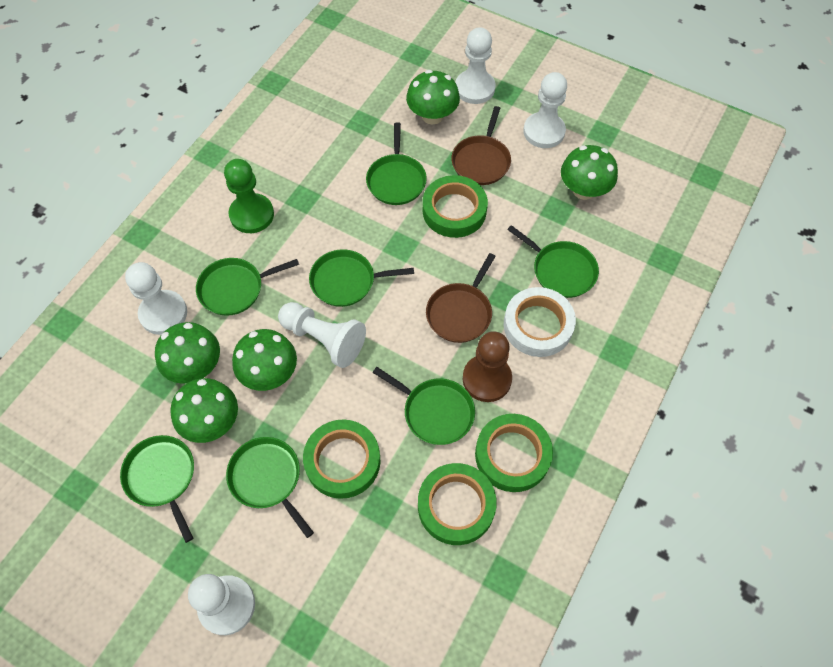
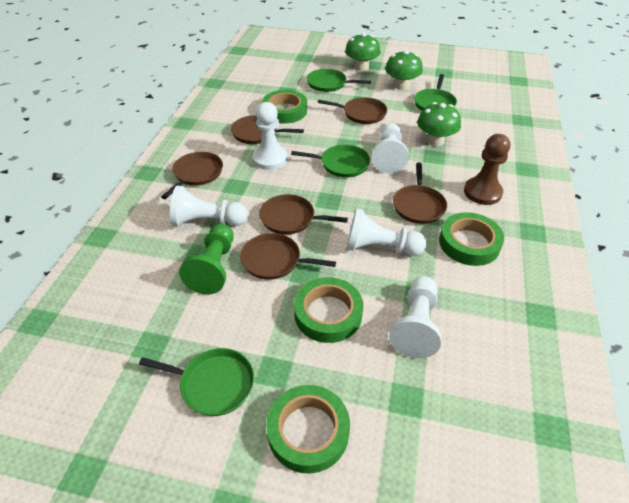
brown pan: 2 -> 6
green mushroom: 5 -> 3
green pan: 7 -> 4
white tape: 1 -> 0

